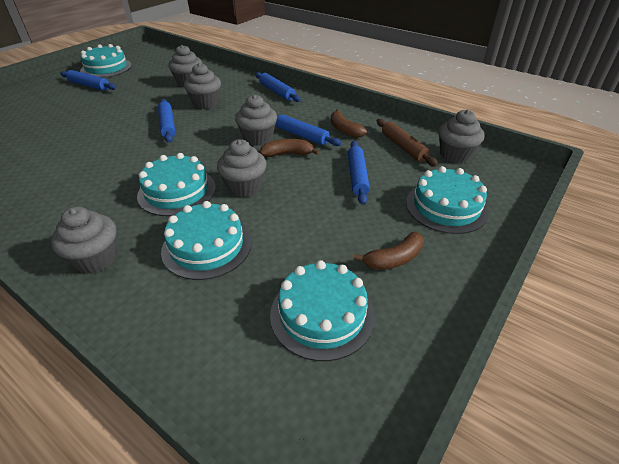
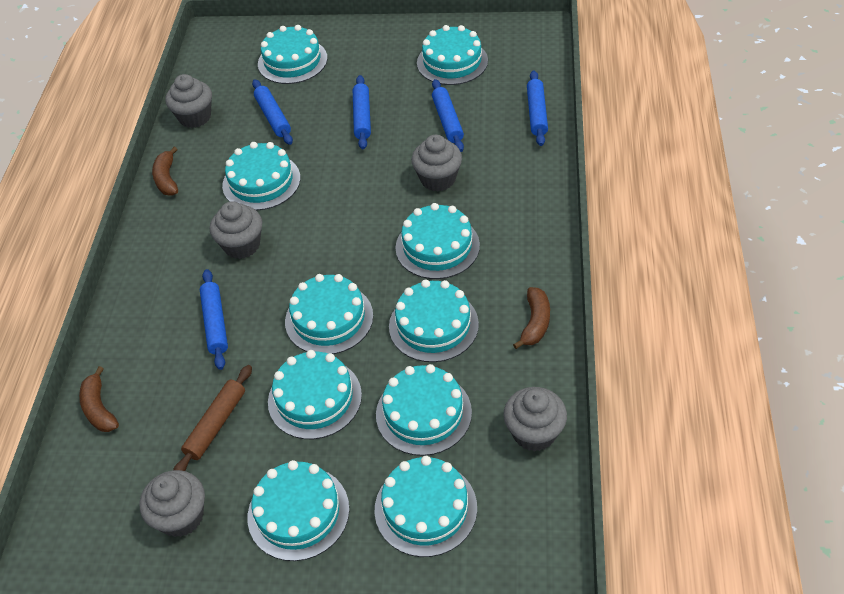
grey cupcake: 6 -> 5
turquoise cake: 5 -> 10

